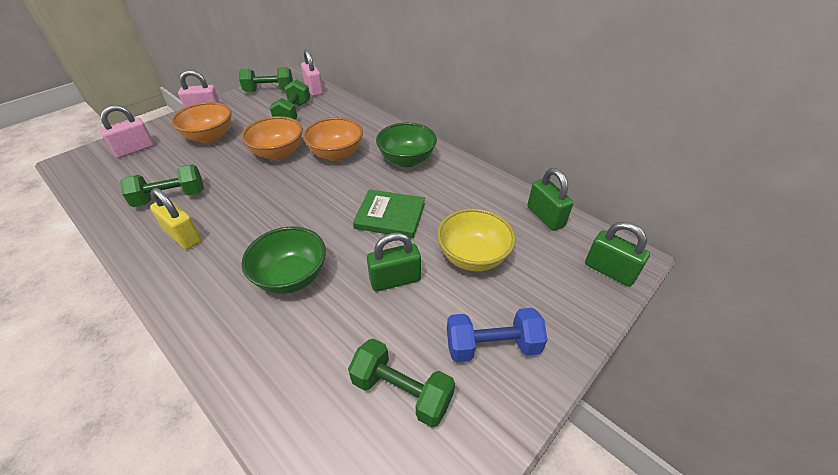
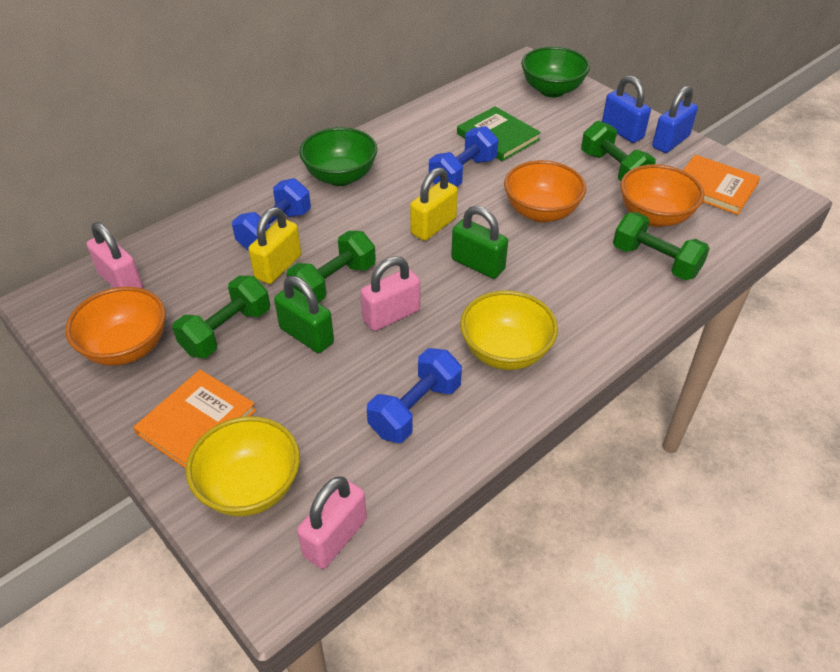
blue dumbbell: 1 -> 3
blue padlock: 0 -> 2
green padlock: 3 -> 2
orange book: 0 -> 2
yellow bowl: 1 -> 2
yellow padlock: 1 -> 2

